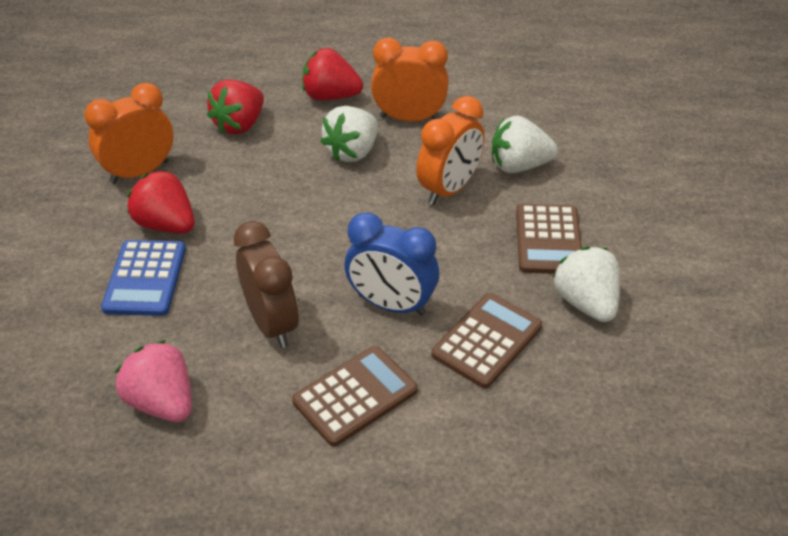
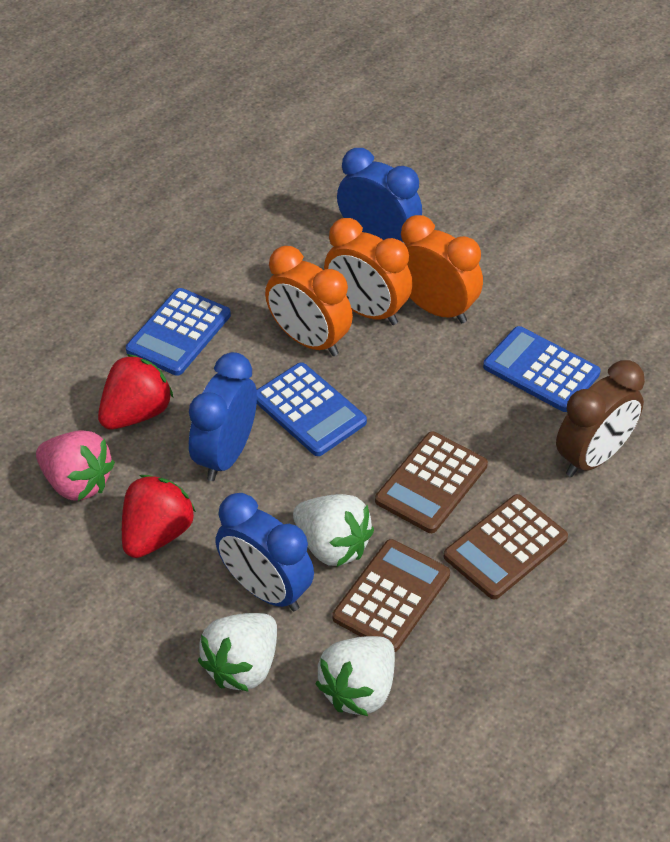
blue calculator: 1 -> 3
blue clock: 1 -> 3
red strawberry: 3 -> 2

